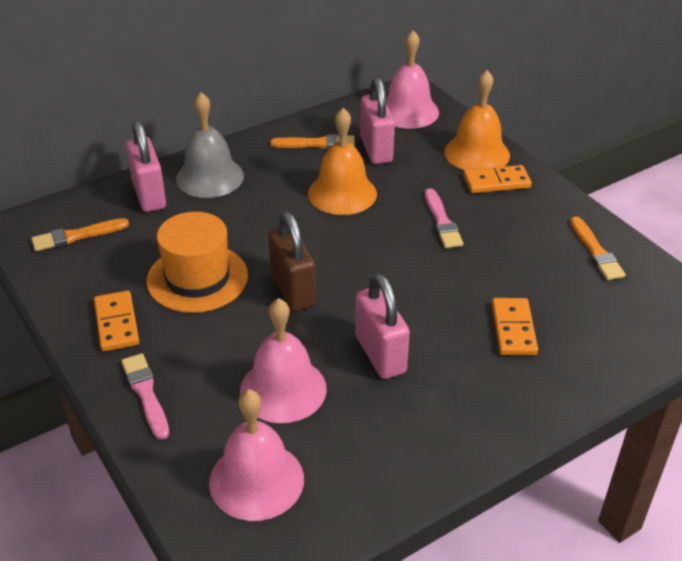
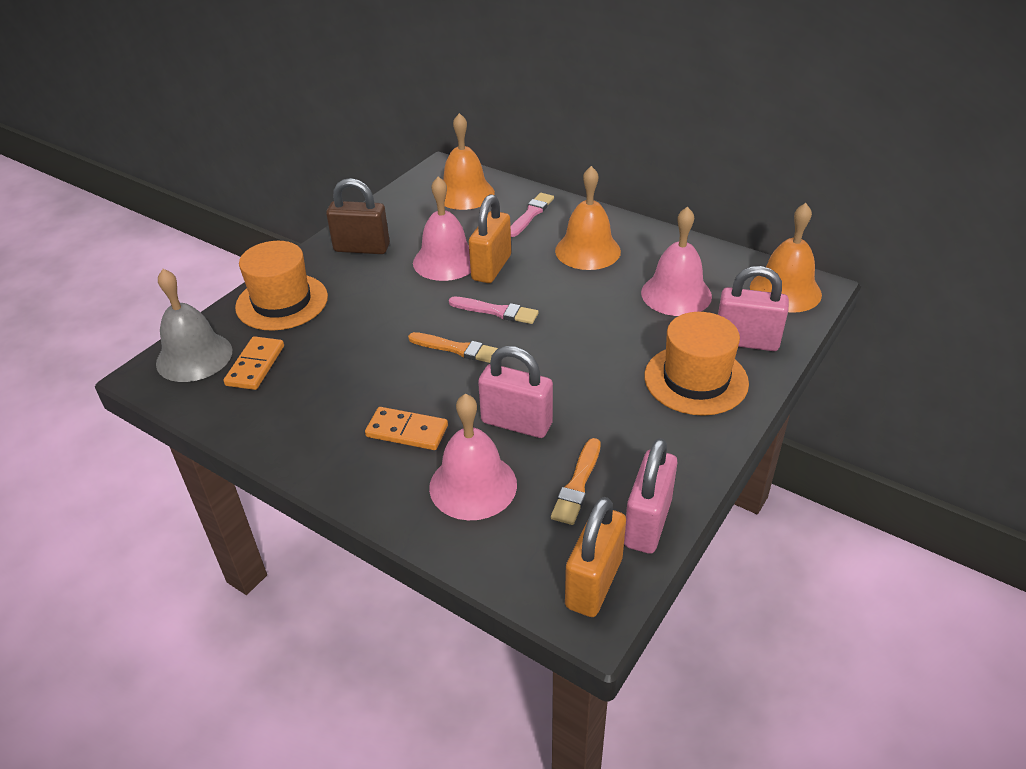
orange bell: 2 -> 3
orange brush: 3 -> 2
orange domino: 3 -> 2
orange hat: 1 -> 2
orange padlock: 0 -> 2

